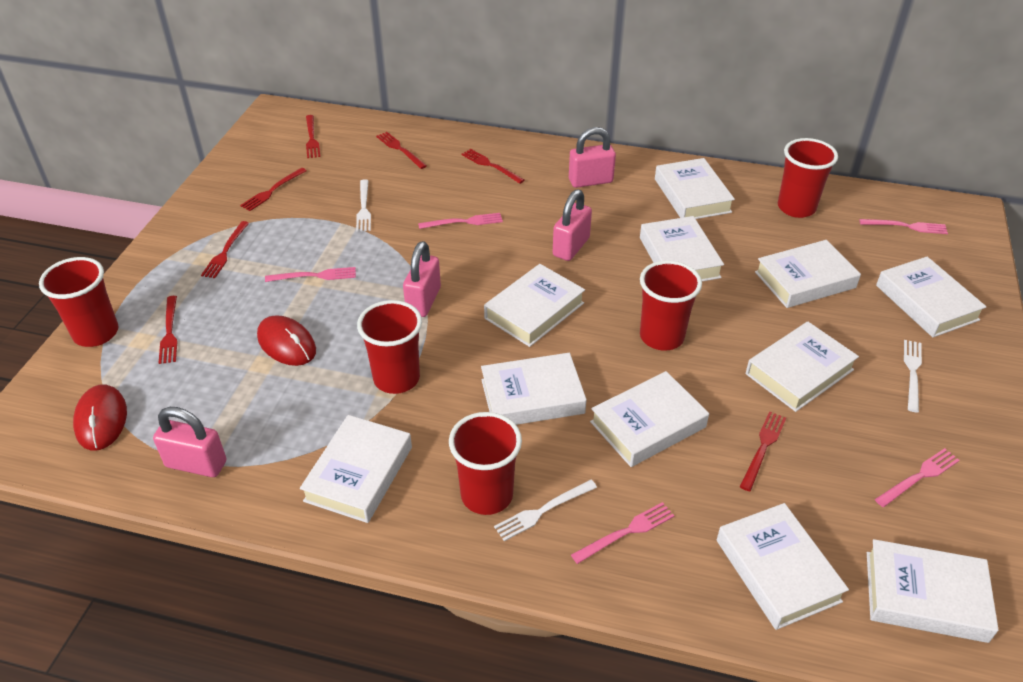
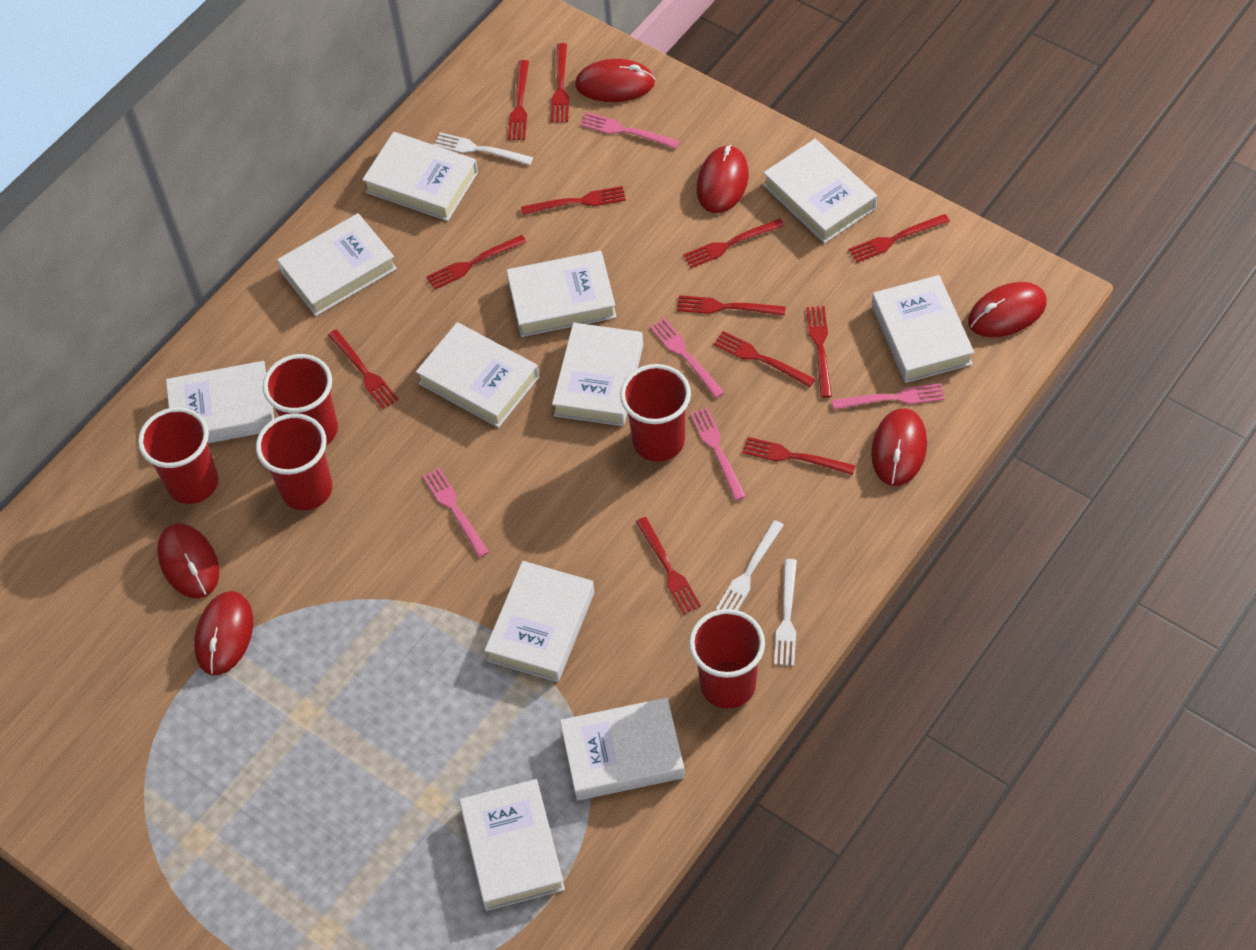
pink padlock: 4 -> 0
red fork: 7 -> 12
red mouse: 2 -> 6

